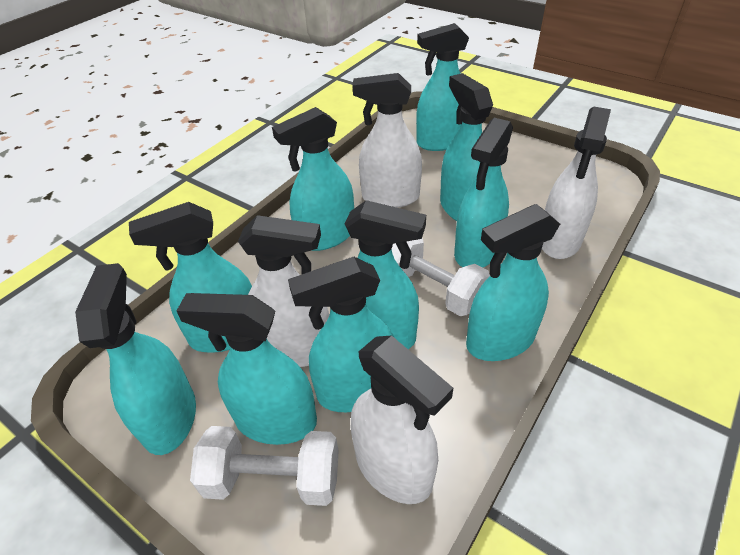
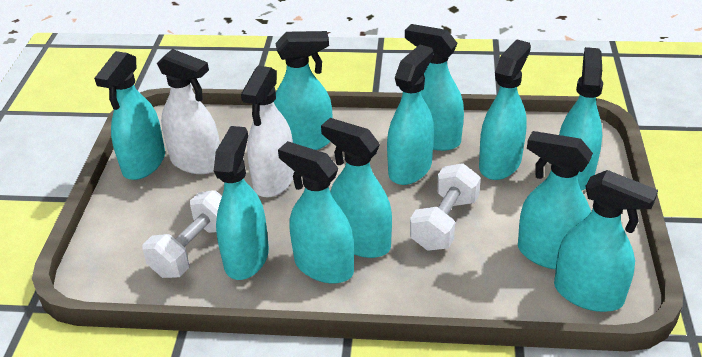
turquoise spray bottle: 10 -> 11
white spray bottle: 4 -> 2

